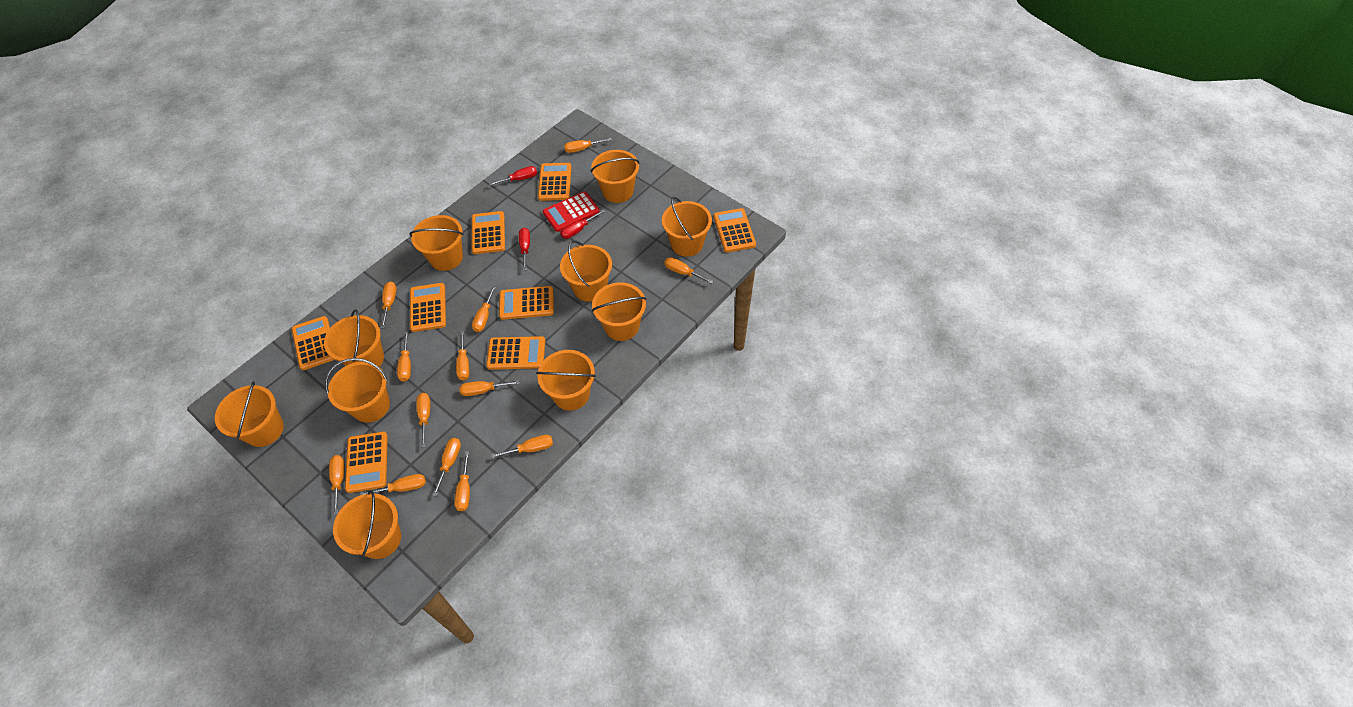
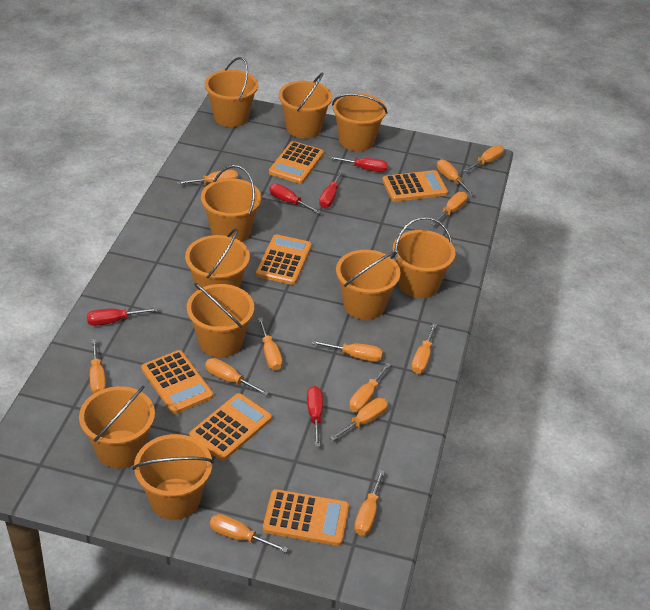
orange calculator: 8 -> 6
red calculator: 1 -> 0
red screwdriver: 3 -> 5

